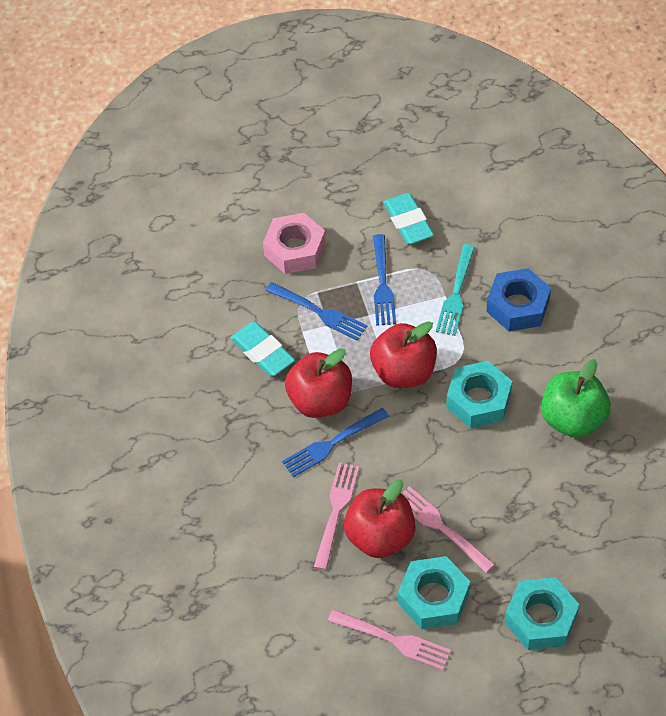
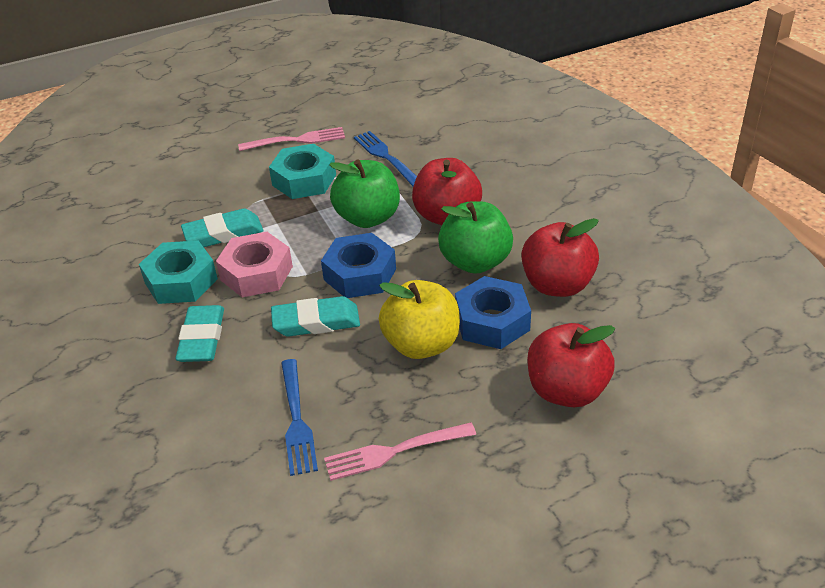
blue fork: 3 -> 2
blue nut: 1 -> 2
green apple: 1 -> 2
pink fork: 3 -> 2
turquoise eraser: 2 -> 3
turquoise fork: 1 -> 0
turquoise nut: 3 -> 2
yellow apple: 0 -> 1

